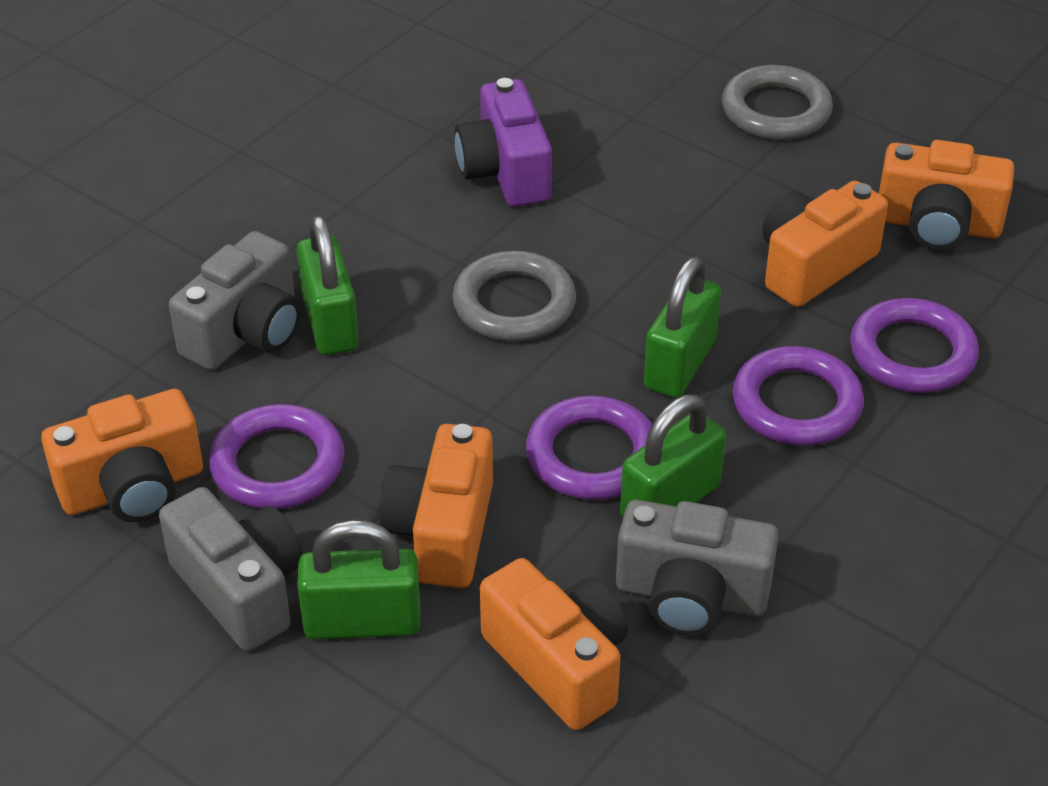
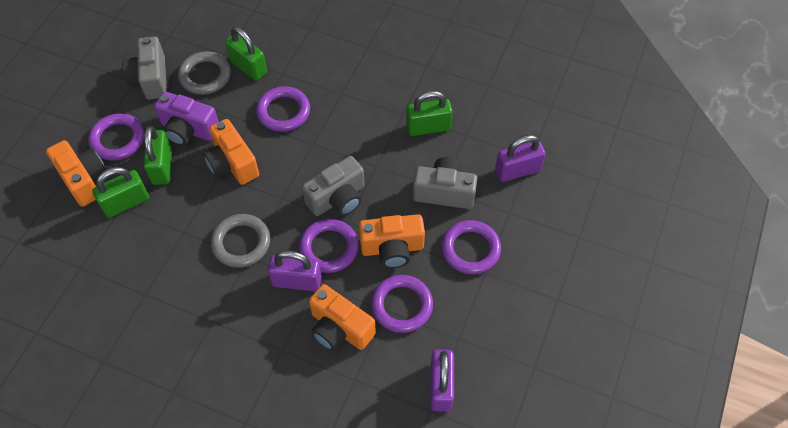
orange camera: 5 -> 4
purple padlock: 0 -> 3
purple ring: 4 -> 5

